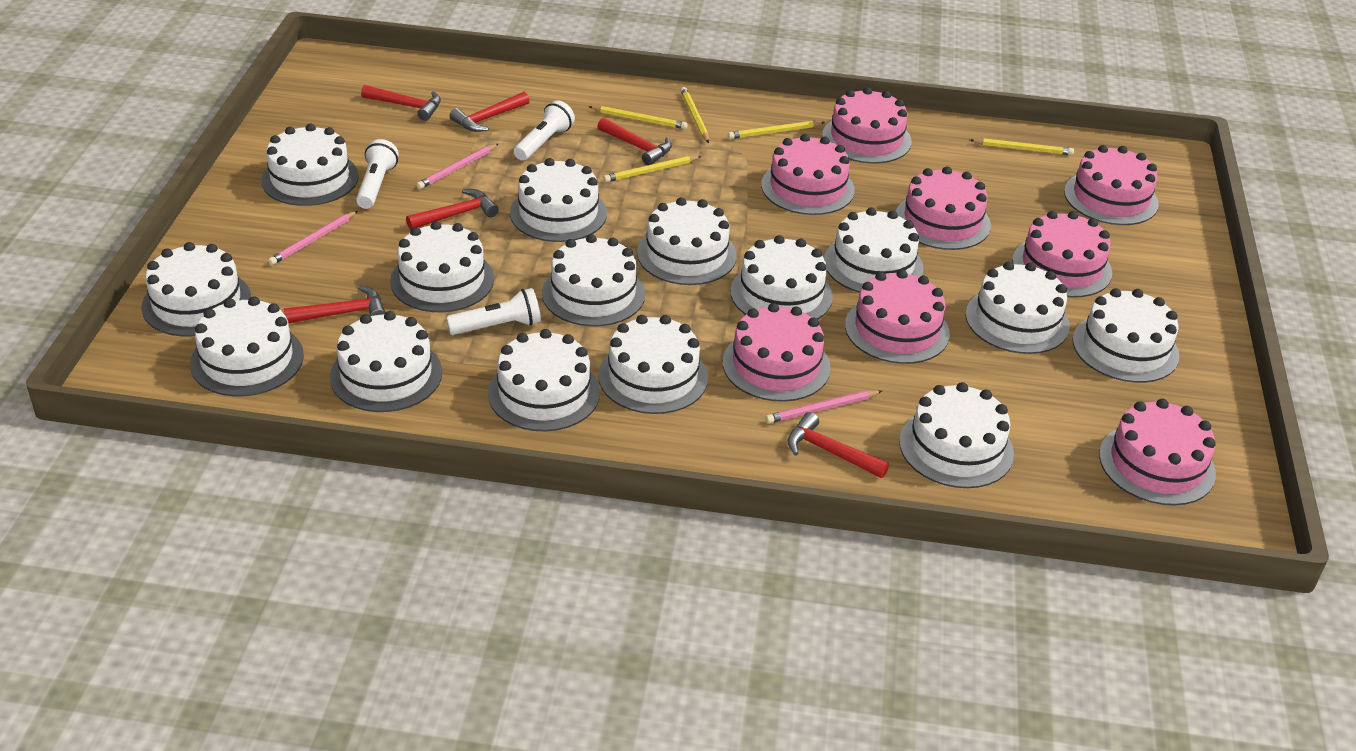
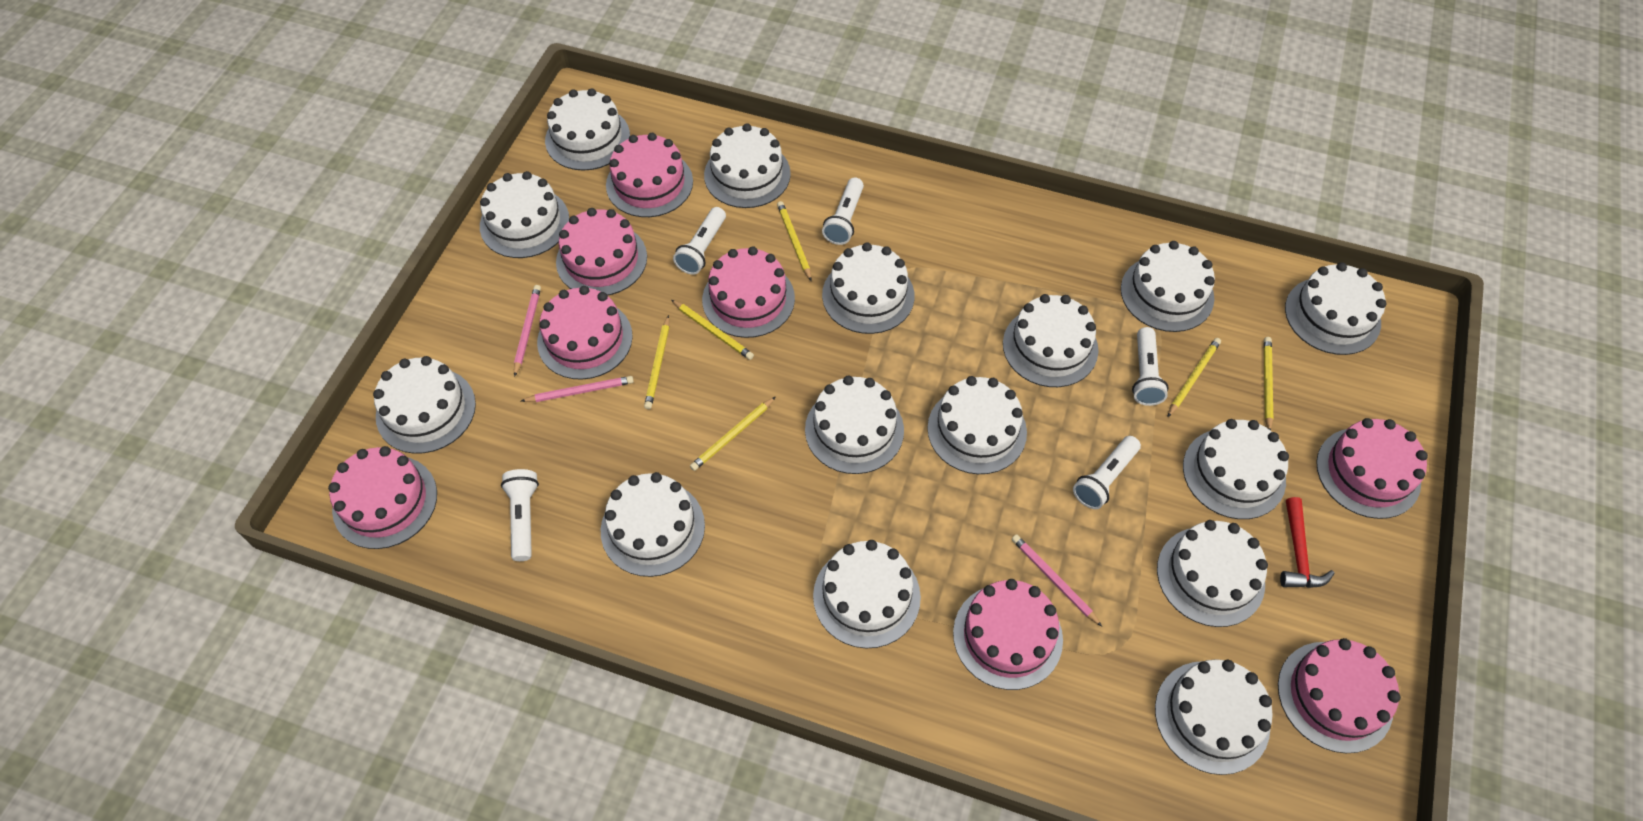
red hammer: 6 -> 1
white flashlight: 3 -> 5
yellow pencil: 5 -> 6

